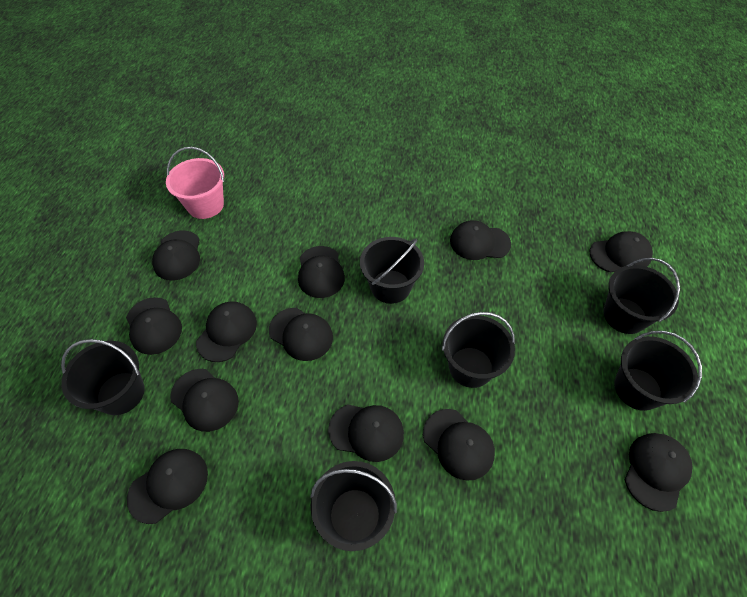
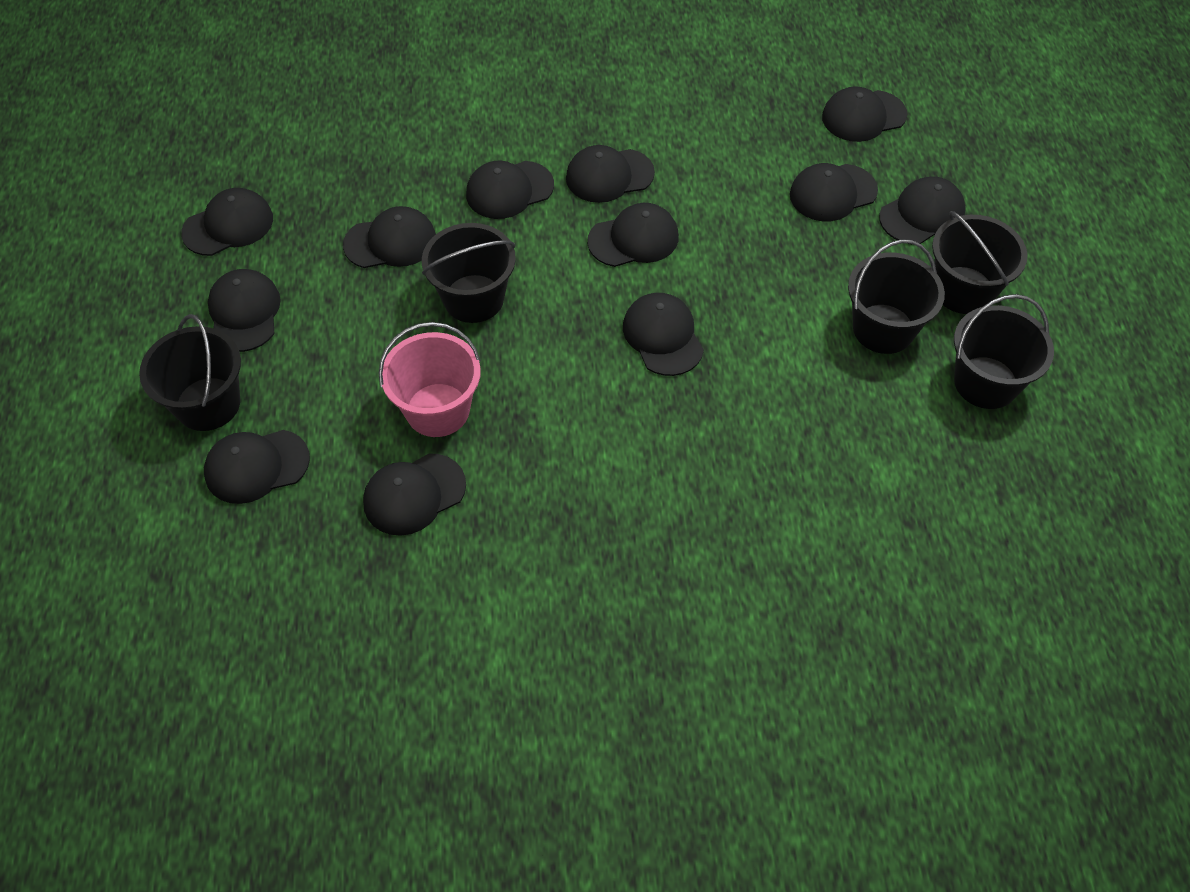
black bucket: 6 -> 5

